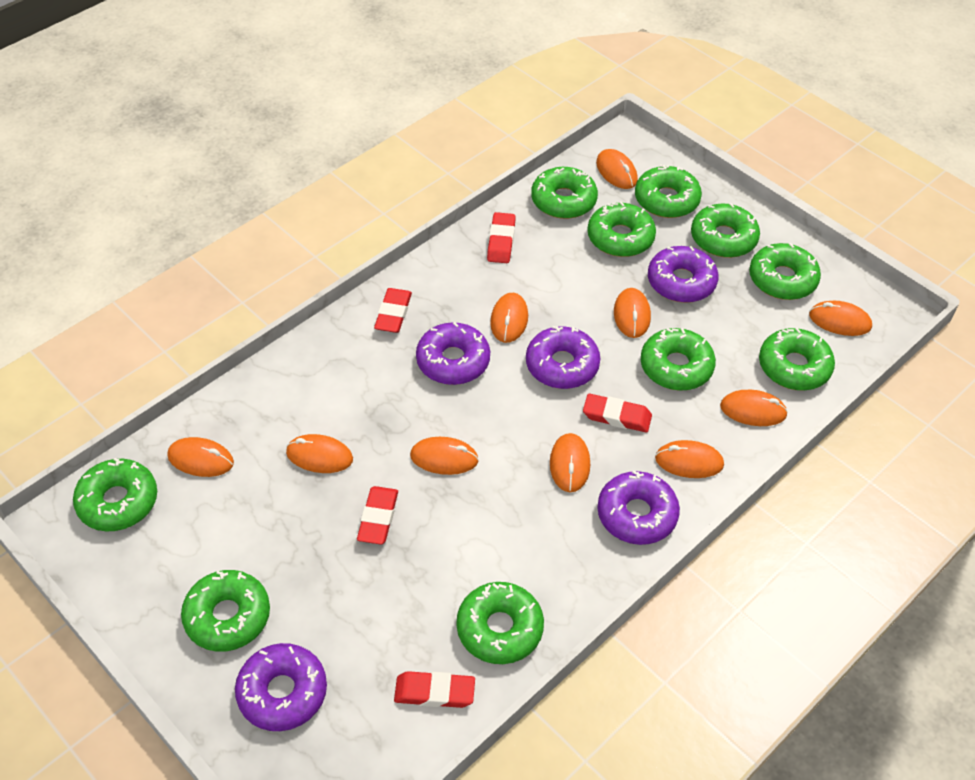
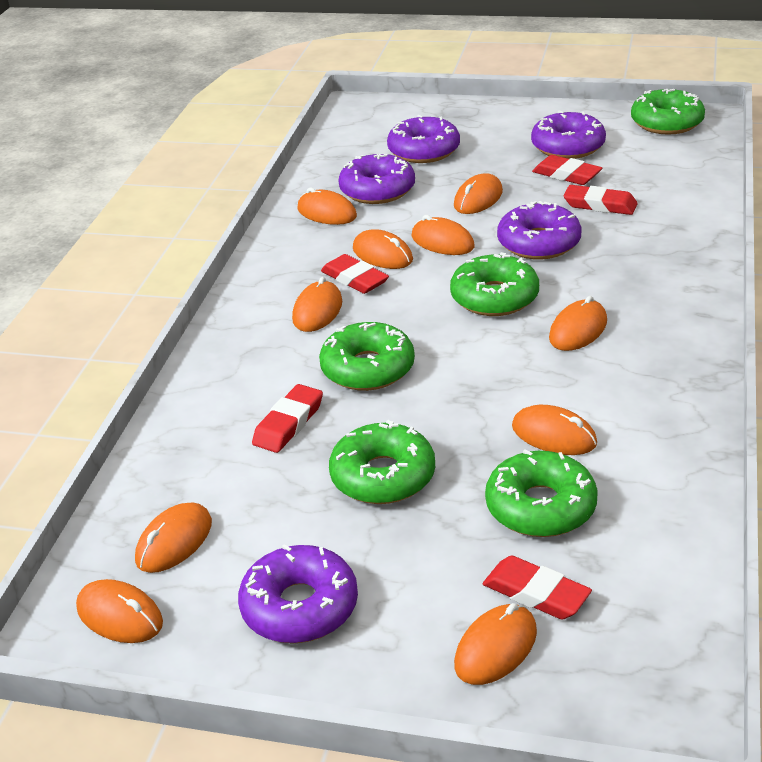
green donut: 10 -> 5

